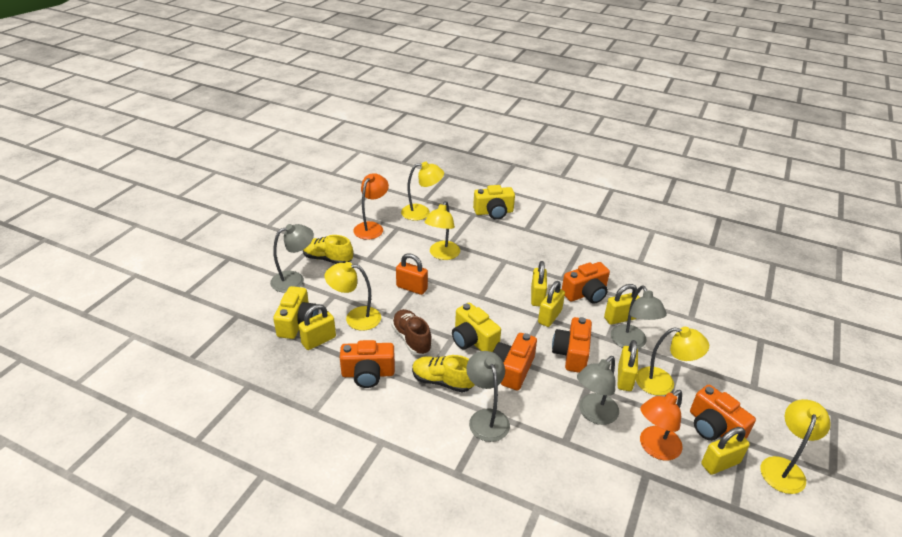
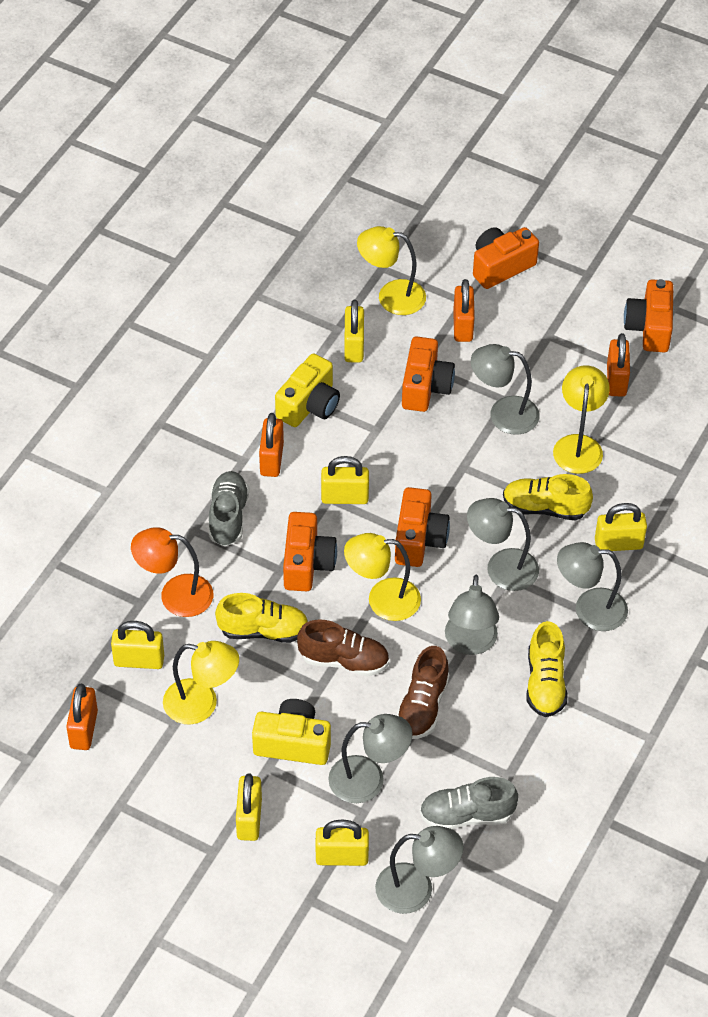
brown shoe: 1 -> 2
grey lamp: 4 -> 6
grey shoe: 0 -> 2
orange lamp: 2 -> 1
orange padlock: 1 -> 4
yellow camera: 3 -> 2
yellow lamp: 5 -> 4
yellow shoe: 2 -> 3

